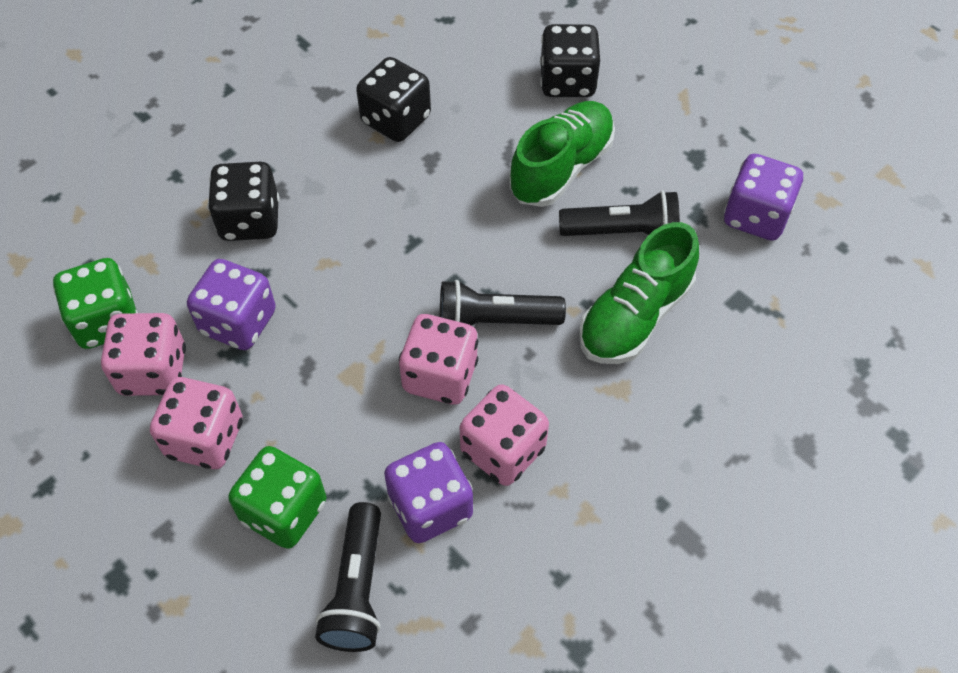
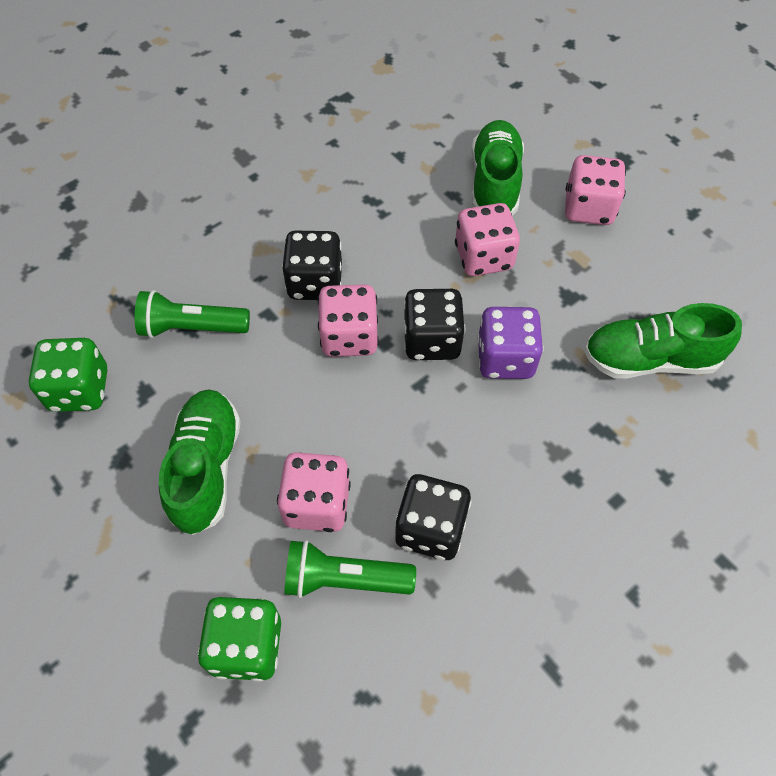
black flashlight: 3 -> 0
green flashlight: 0 -> 2
green shoe: 2 -> 3
purple dice: 3 -> 1

